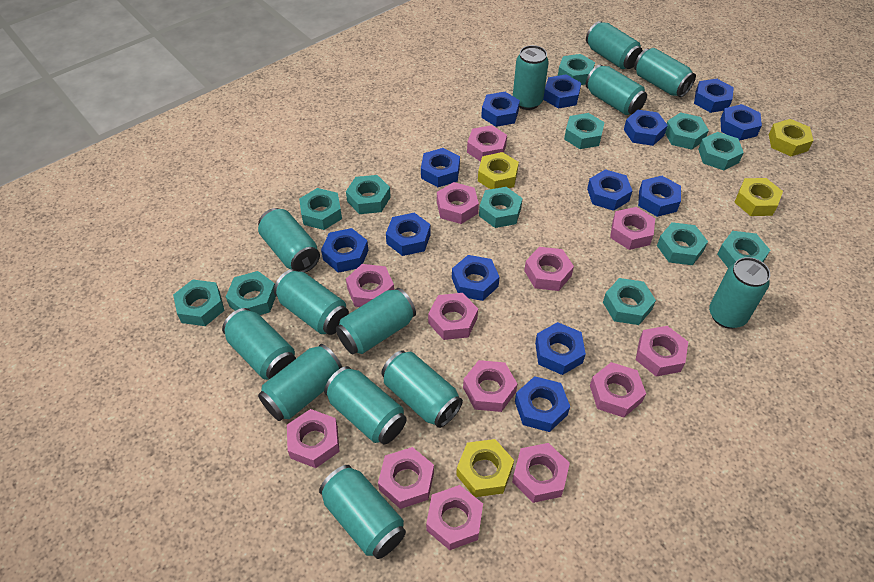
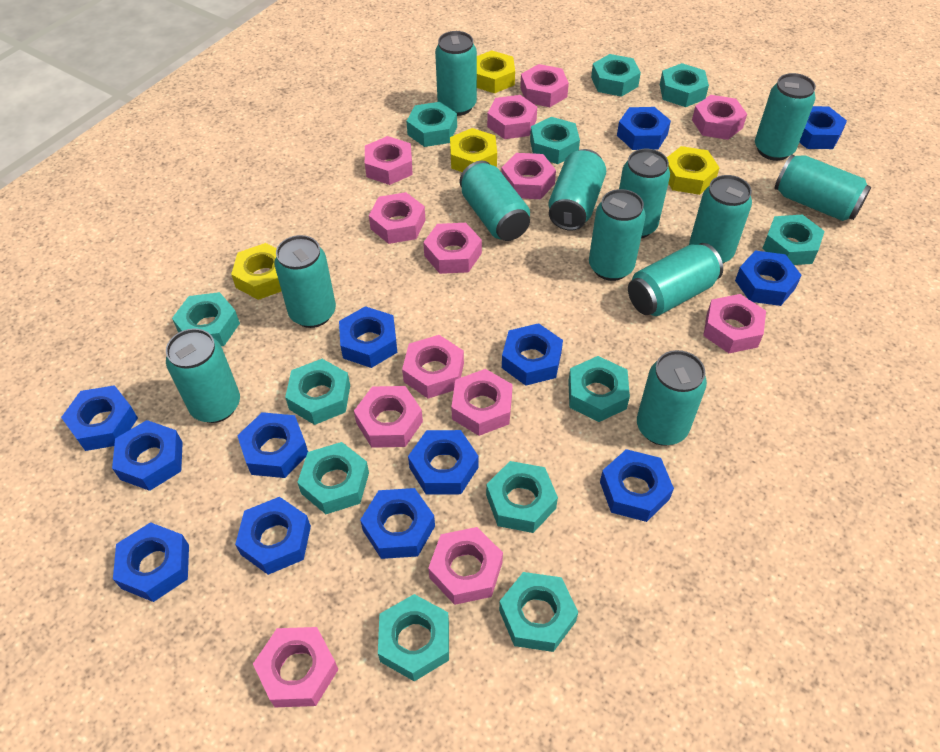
turquoise can: 13 -> 12

